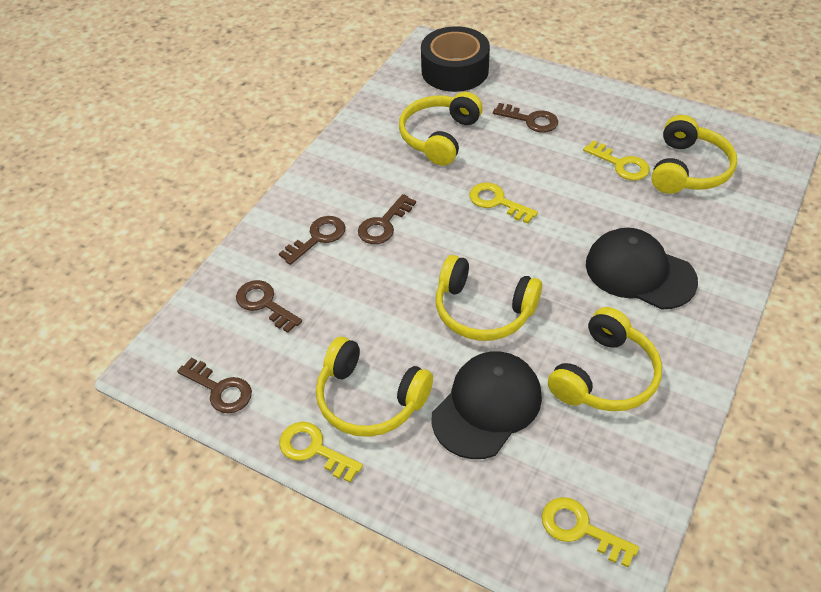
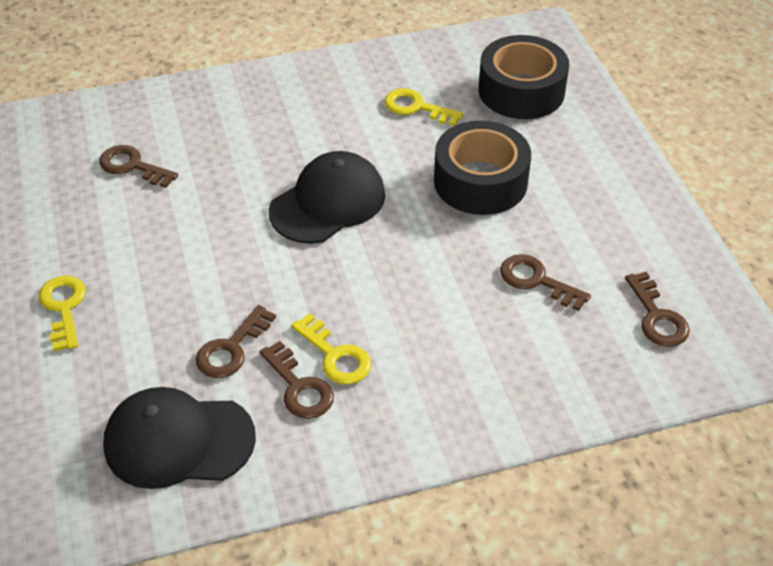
black tape: 1 -> 2
yellow headphones: 5 -> 0
yellow key: 4 -> 3

